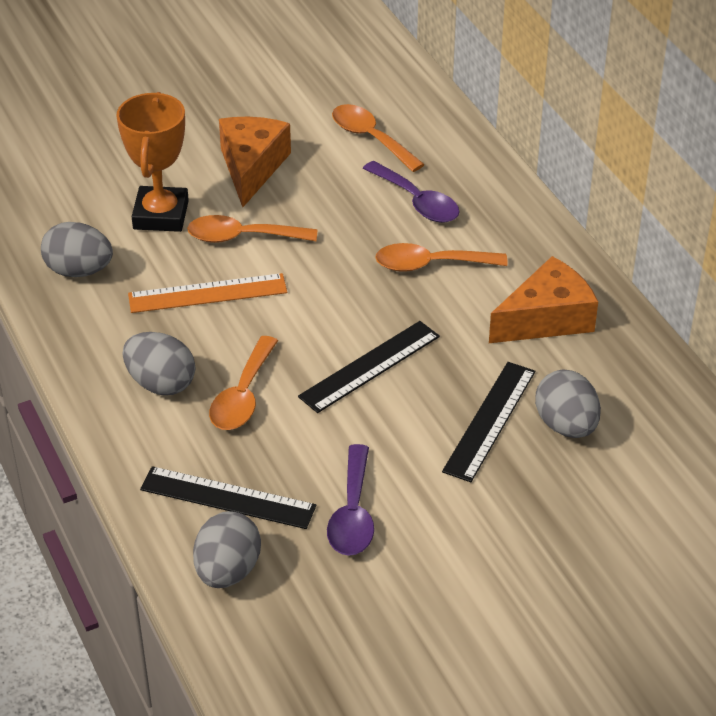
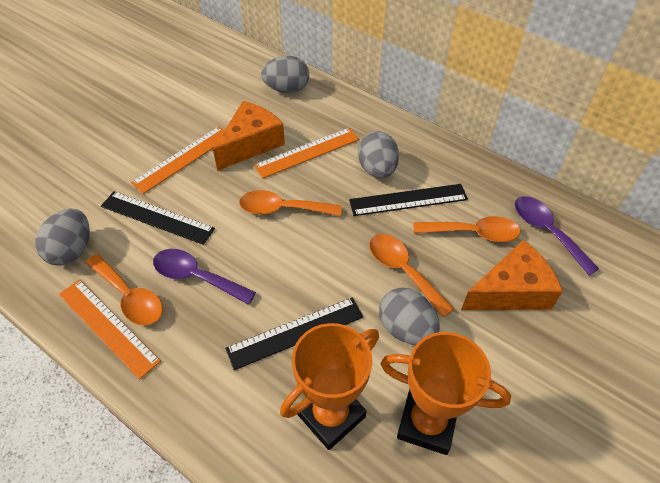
orange ruler: 1 -> 3
orange trophy: 1 -> 2

